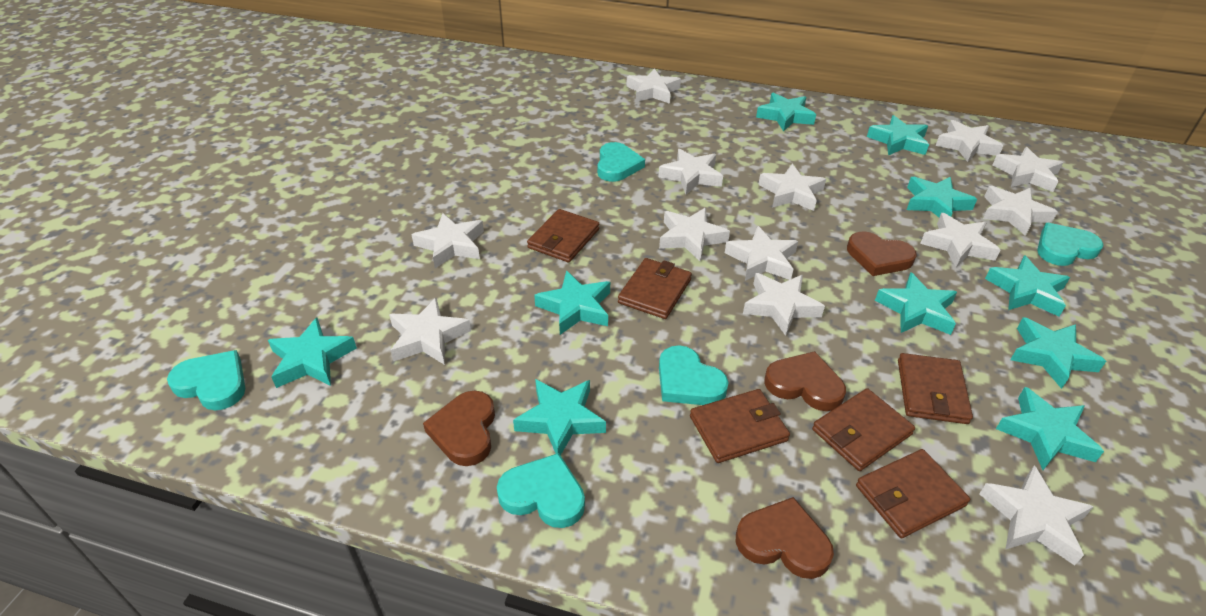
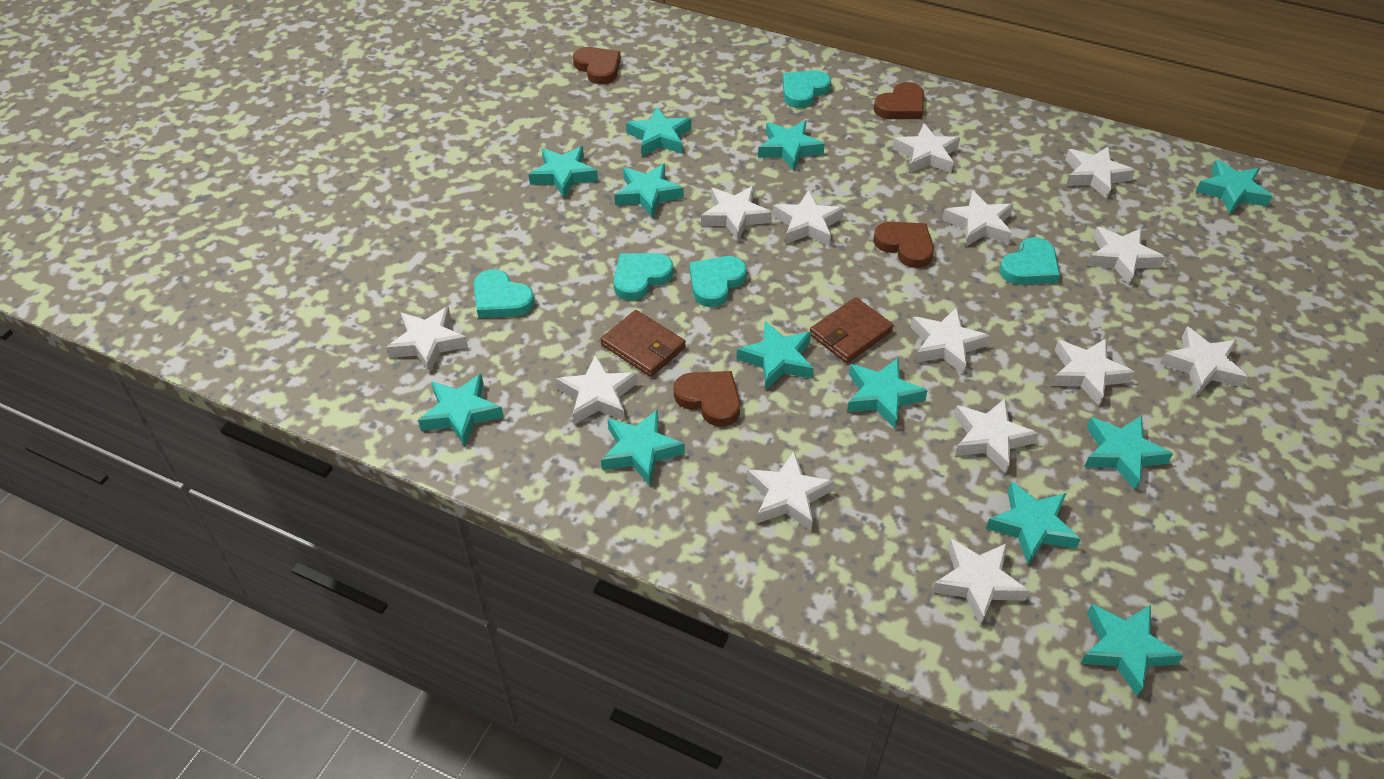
brown wallet: 6 -> 2
turquoise star: 10 -> 12
white star: 13 -> 14

